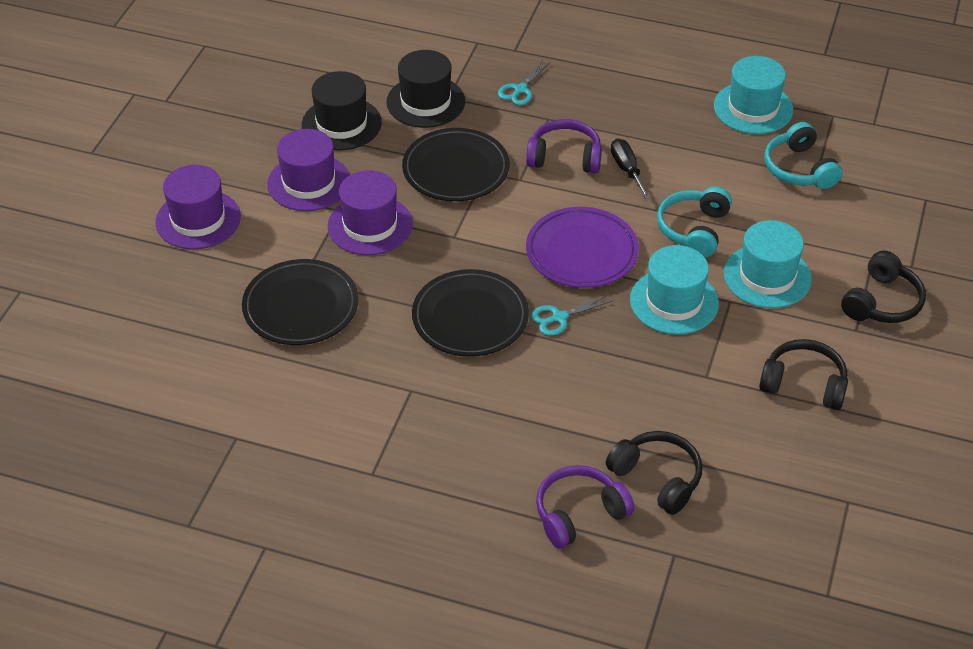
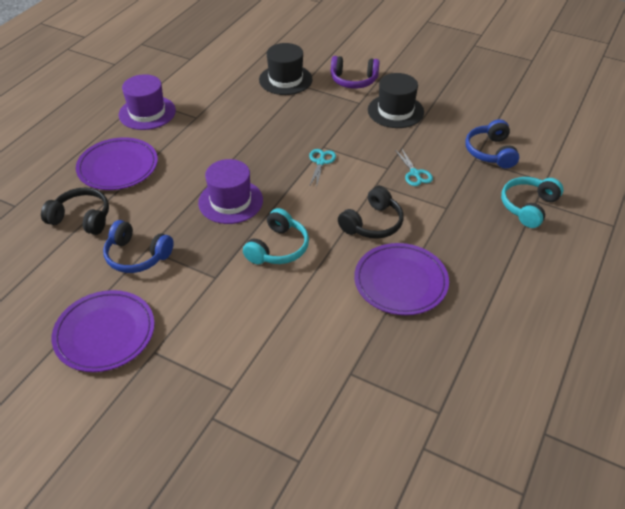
black headphones: 3 -> 2
black plate: 3 -> 0
black screwdriver: 1 -> 0
blue headphones: 0 -> 2
purple hat: 3 -> 2
purple headphones: 2 -> 1
purple plate: 1 -> 3
turquoise hat: 3 -> 0

